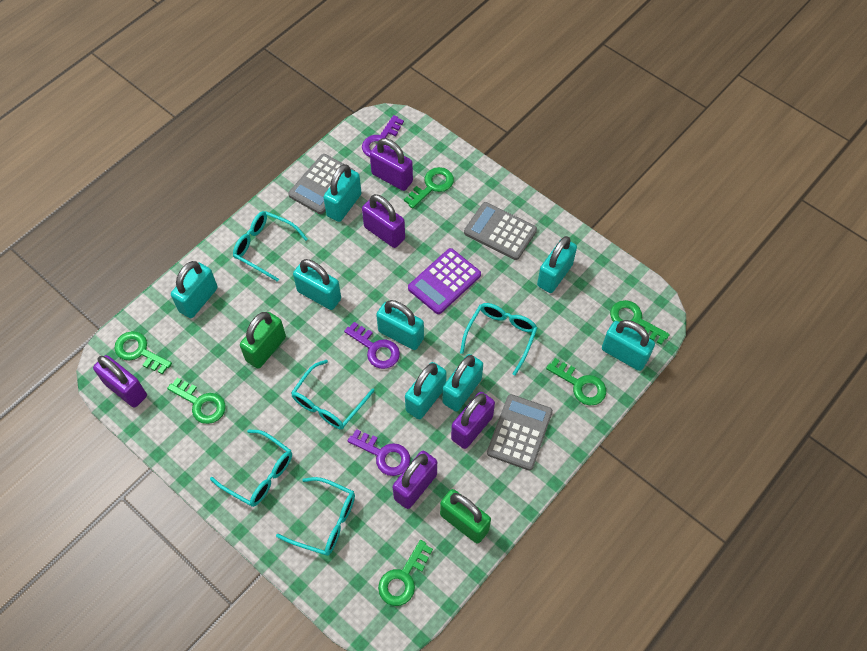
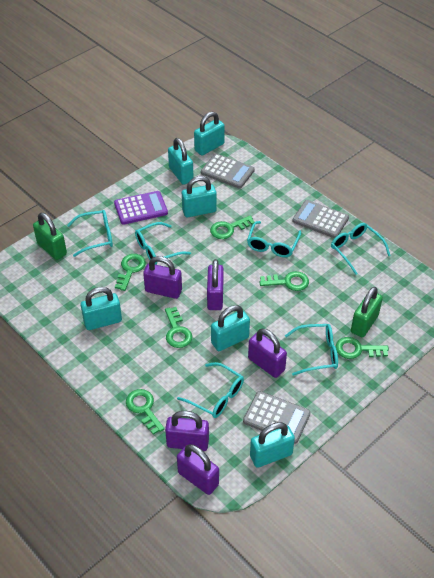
purple key: 3 -> 0
turquoise glasses: 5 -> 6
turquoise padlock: 8 -> 6

